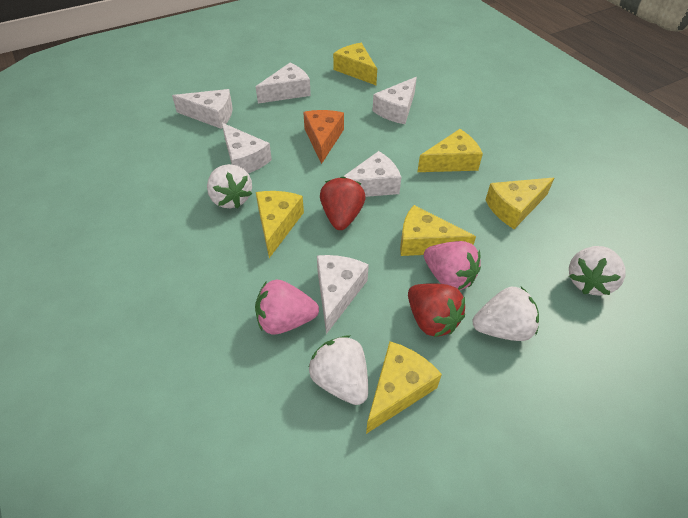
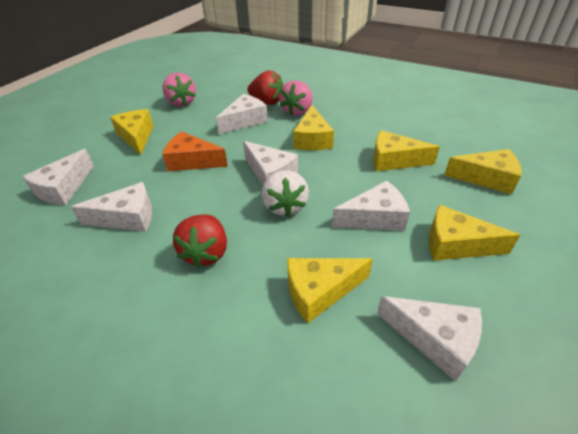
white strawberry: 4 -> 1

